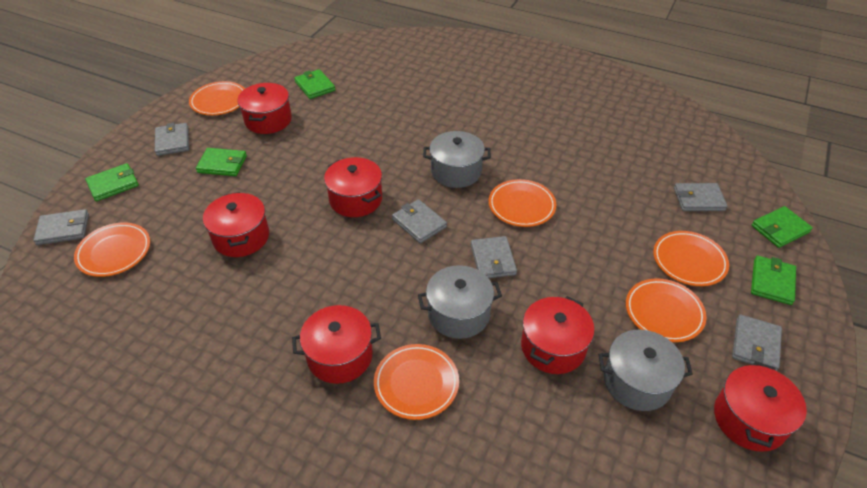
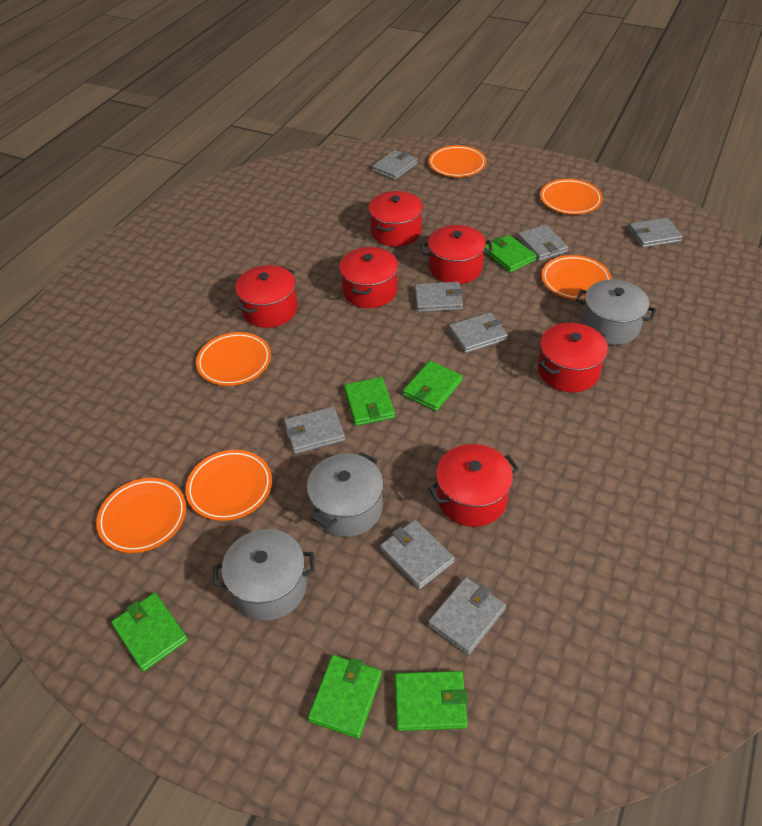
green wallet: 5 -> 6
grey wallet: 6 -> 8

